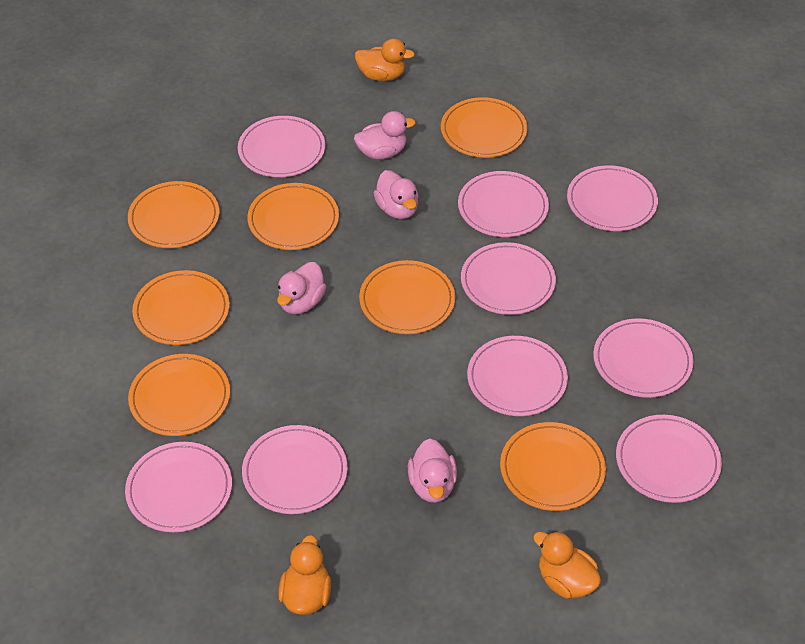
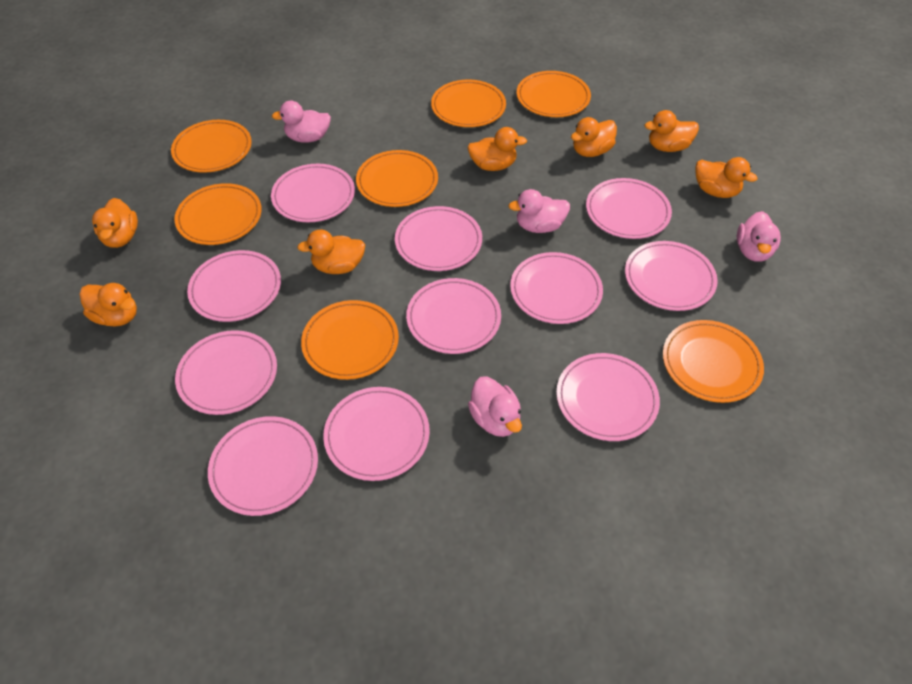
orange duck: 3 -> 7
pink plate: 9 -> 11

